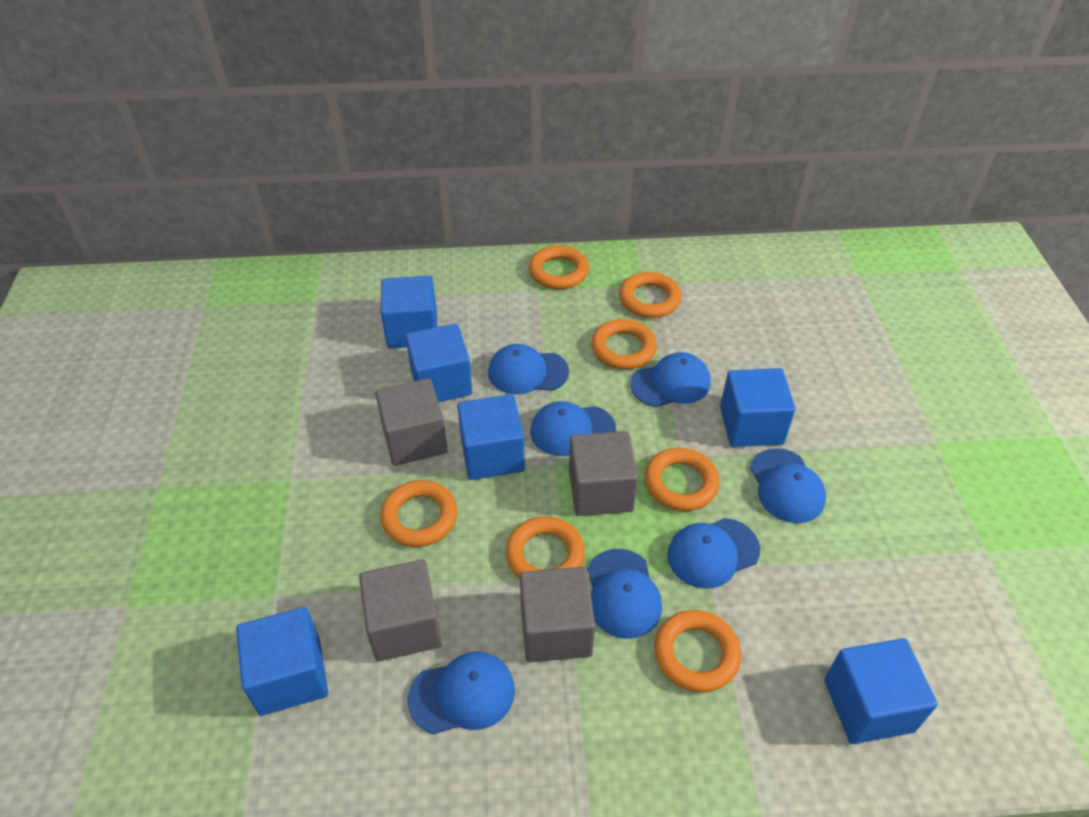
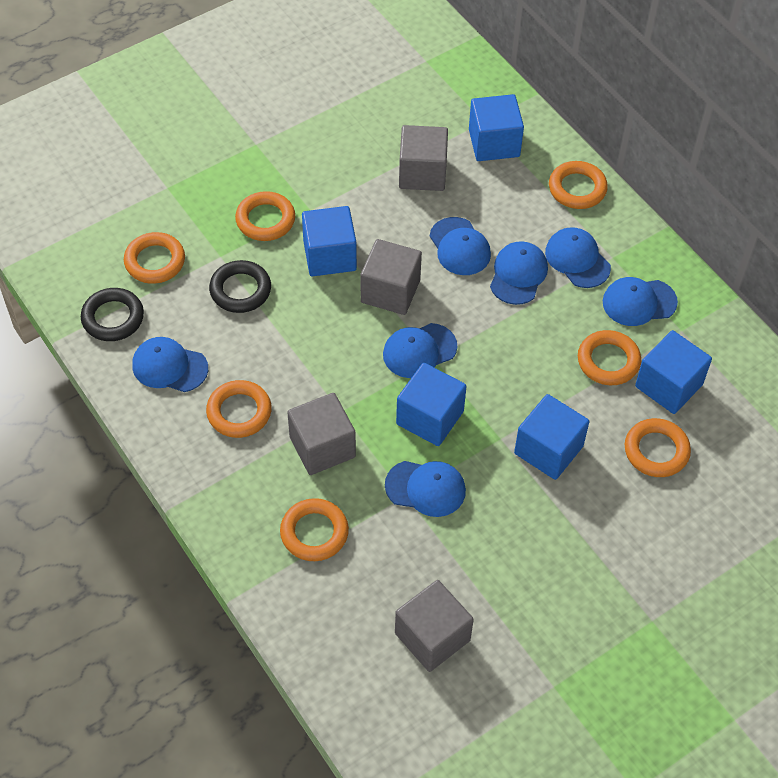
black ring: 0 -> 2
blue cube: 6 -> 5

